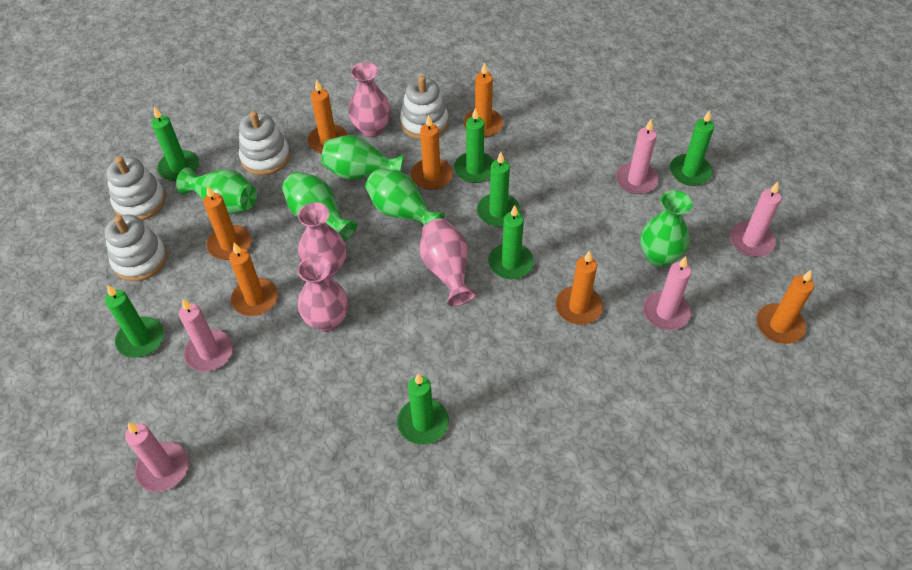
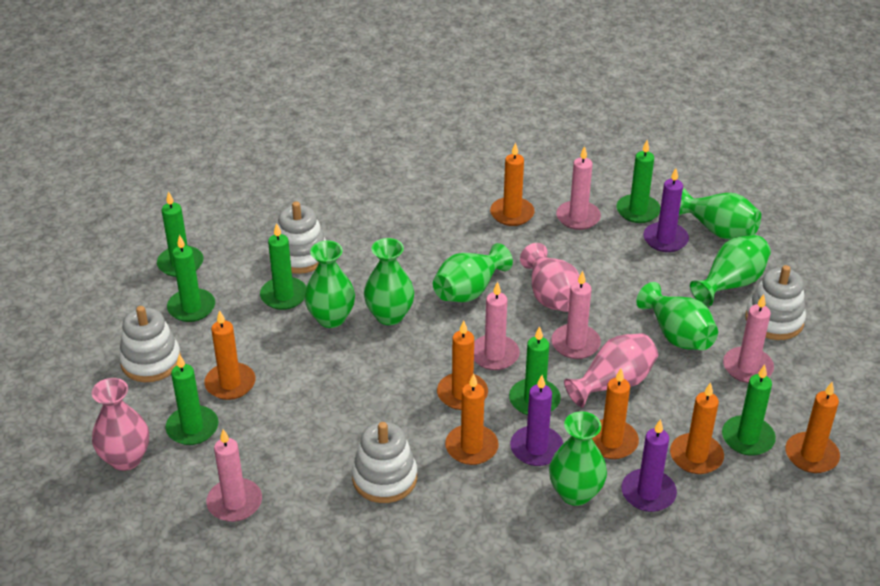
green vase: 5 -> 7
pink vase: 4 -> 3
purple candle: 0 -> 3

